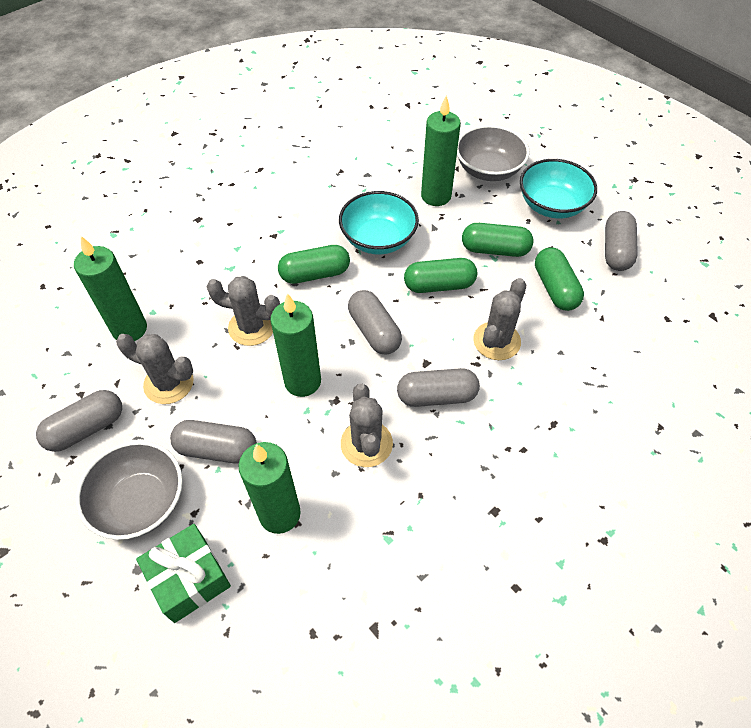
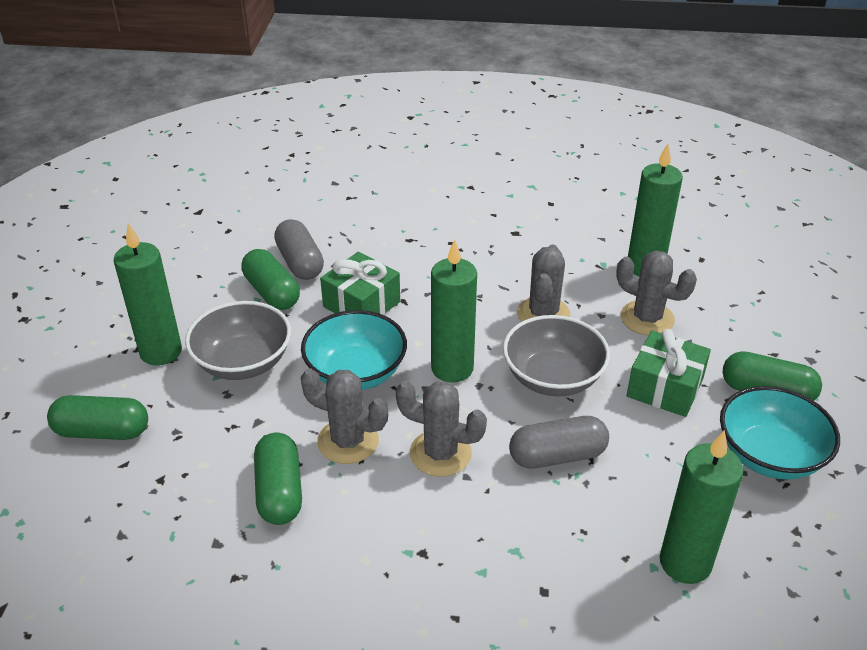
green gift: 1 -> 2
grey capsule: 5 -> 2

